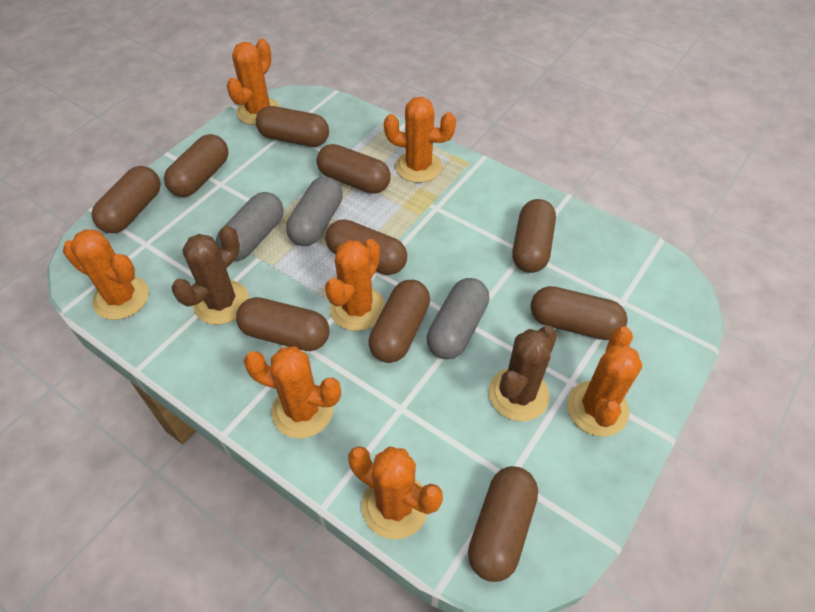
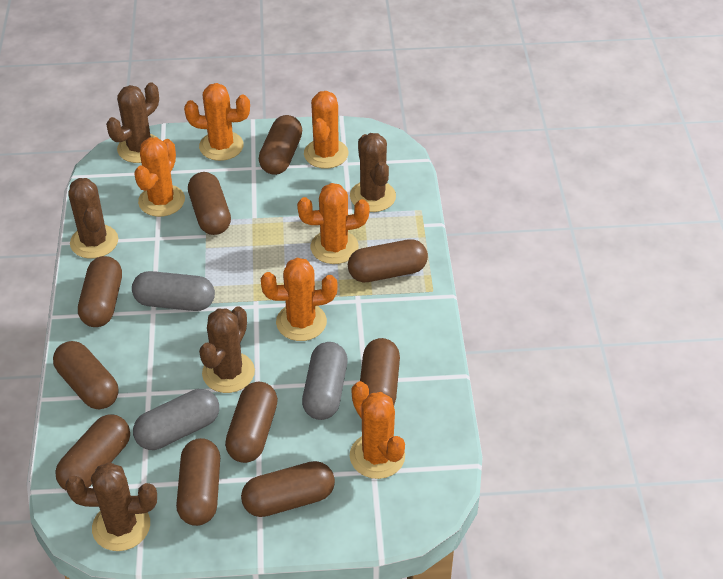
brown cactus: 2 -> 5
orange cactus: 7 -> 6

